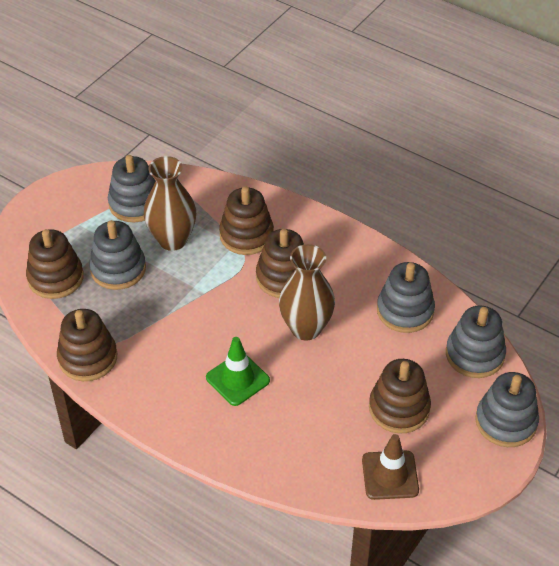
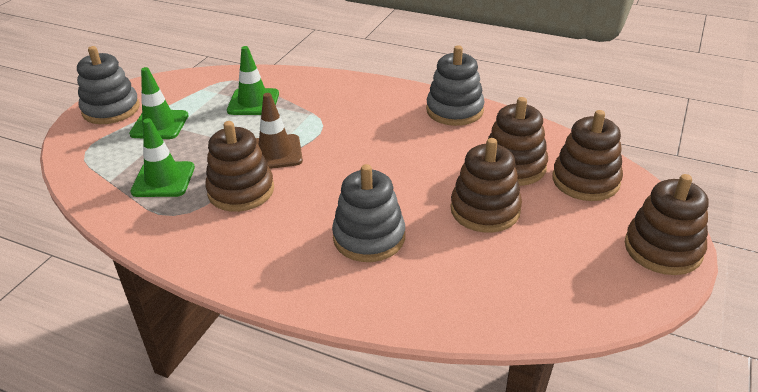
brown vase: 2 -> 0
green traffic cone: 1 -> 3
grey stacking toy: 5 -> 3

